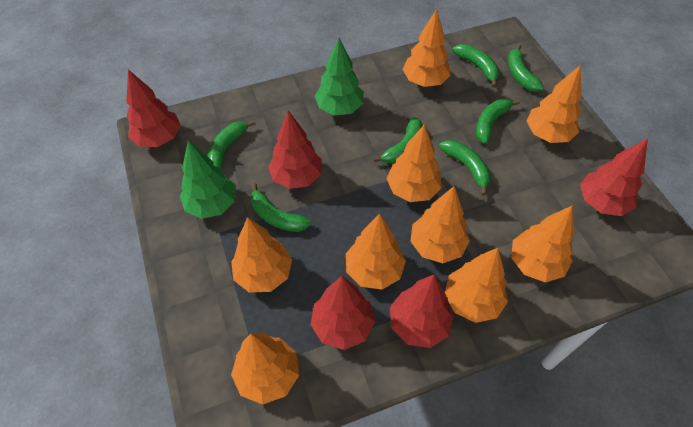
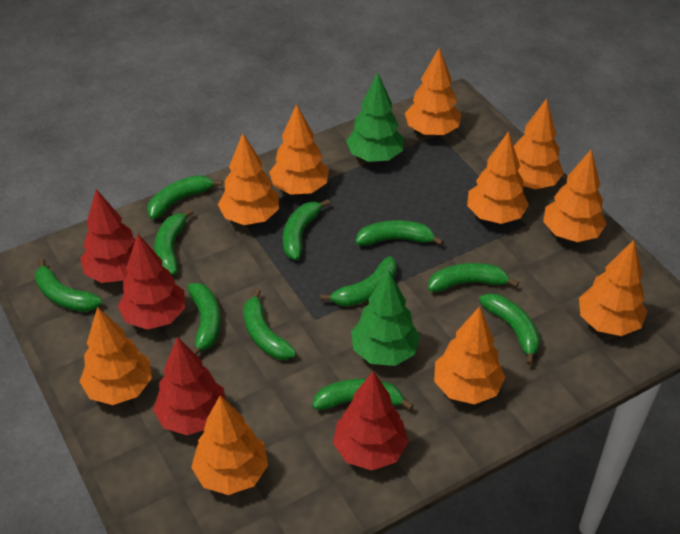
green banana: 7 -> 11
orange tree: 9 -> 10
red tree: 5 -> 4

